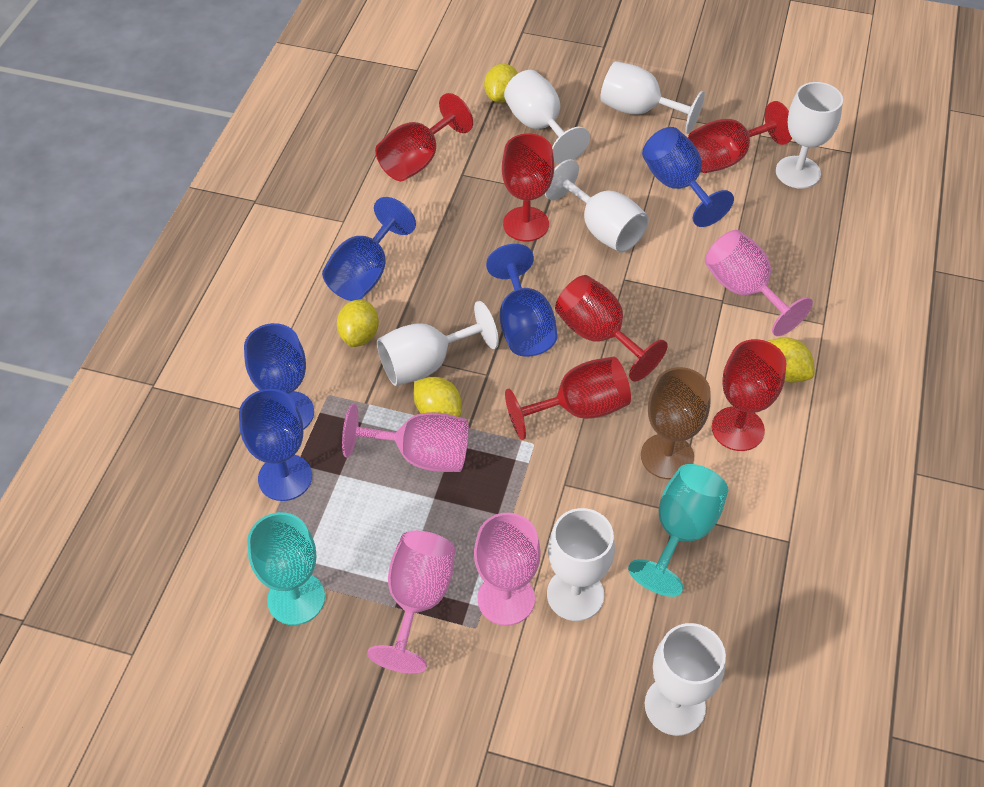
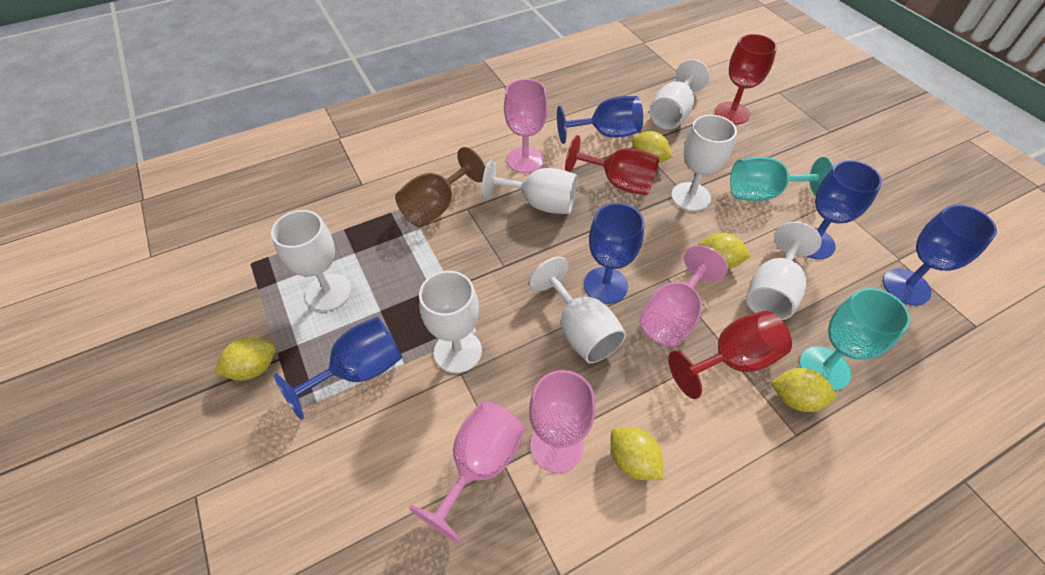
red goblet: 6 -> 3
yellow lemon: 4 -> 5

